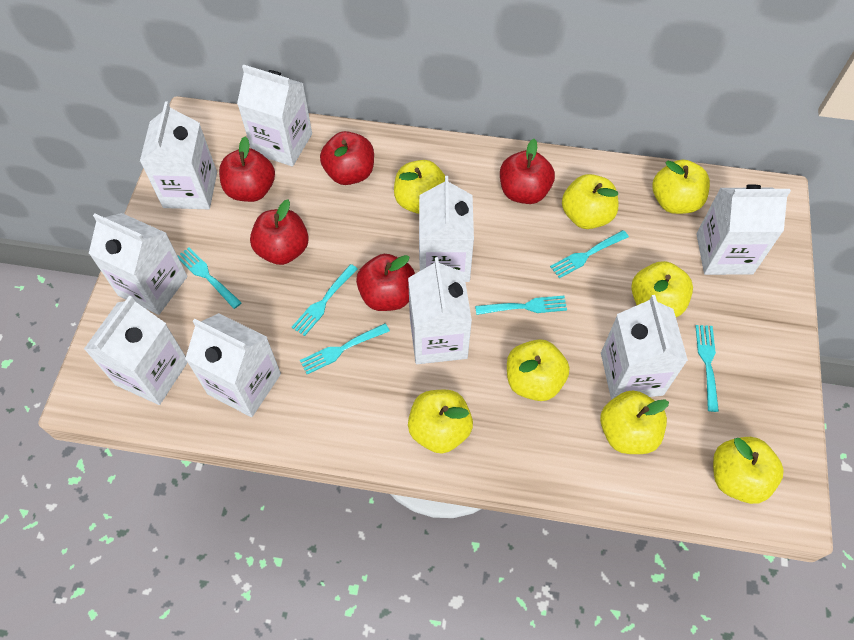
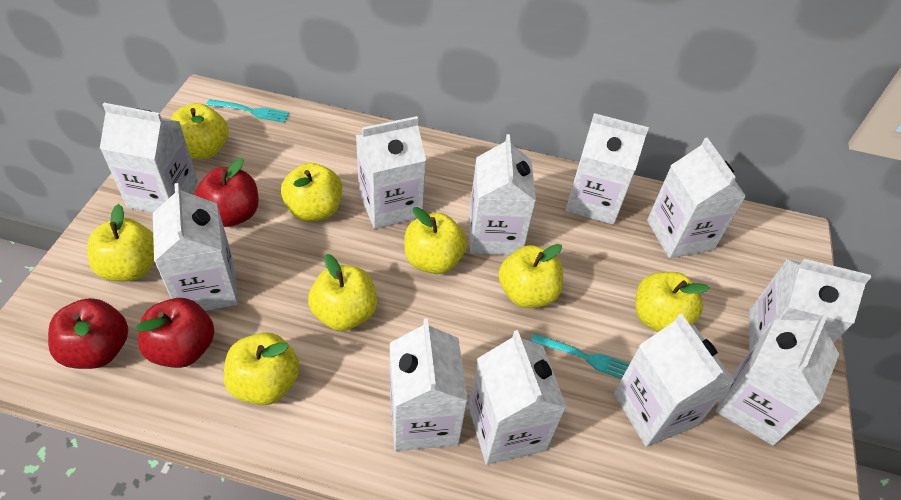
red apple: 5 -> 3
turquoise fork: 6 -> 2
white carton: 9 -> 11

